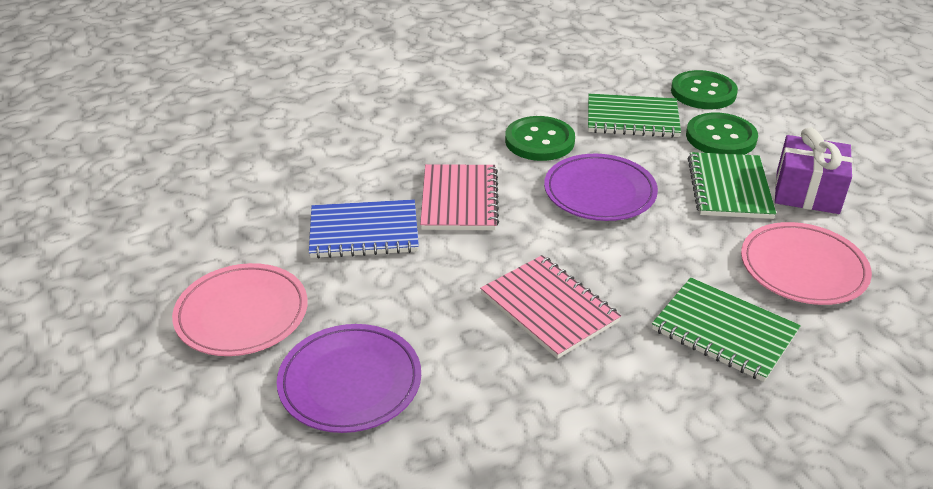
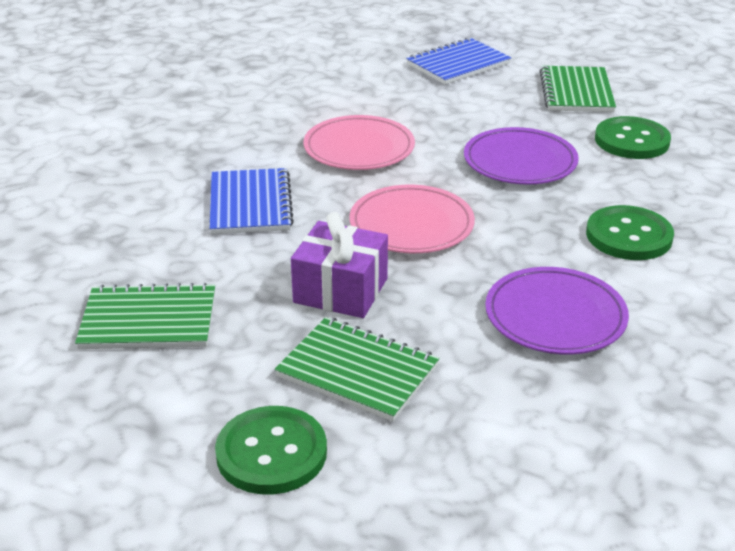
blue notebook: 1 -> 2
pink notebook: 2 -> 0

